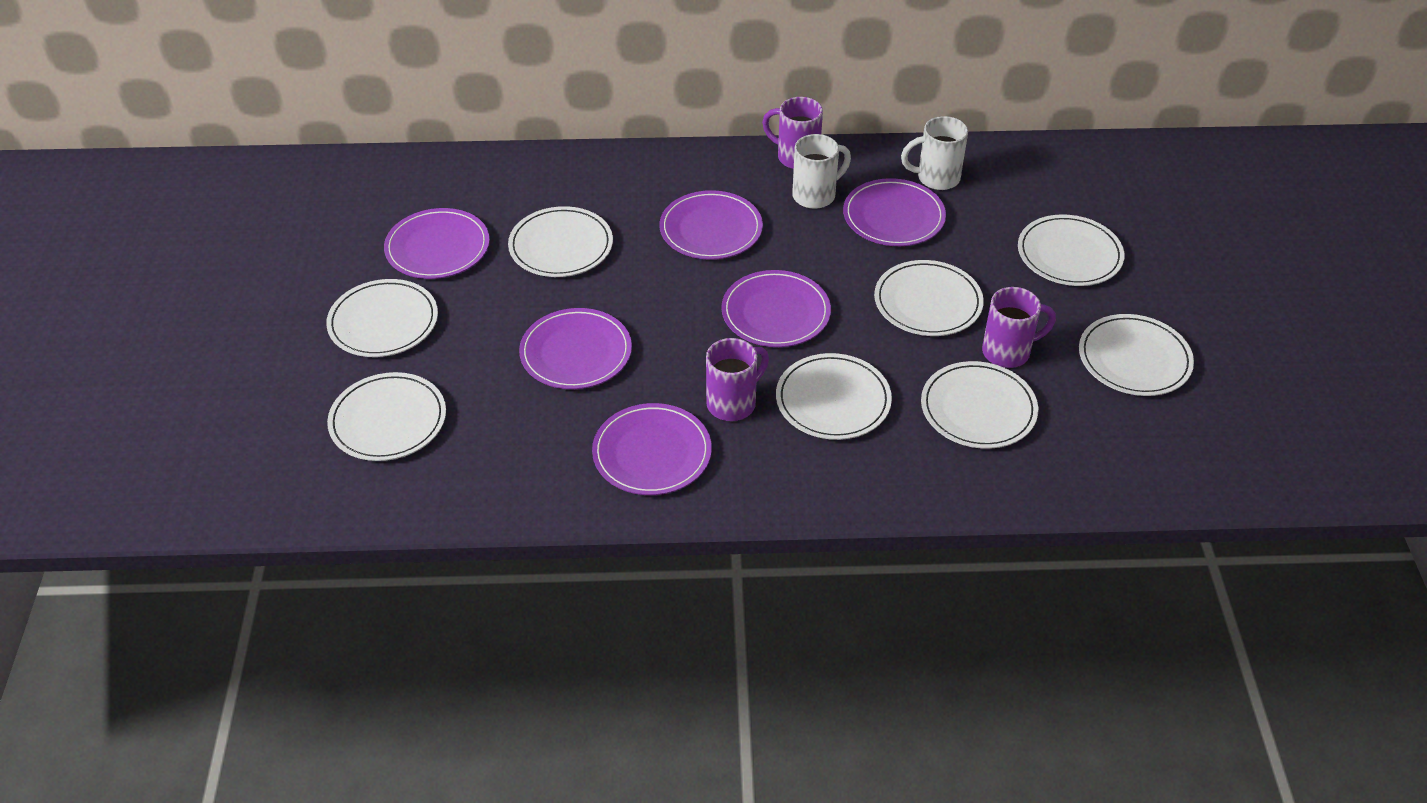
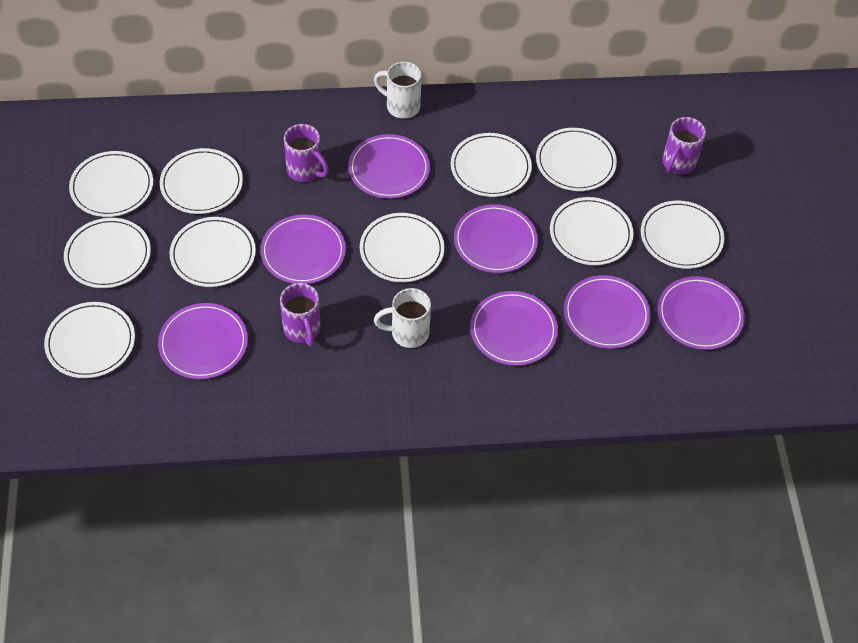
purple plate: 6 -> 7
white plate: 8 -> 10

